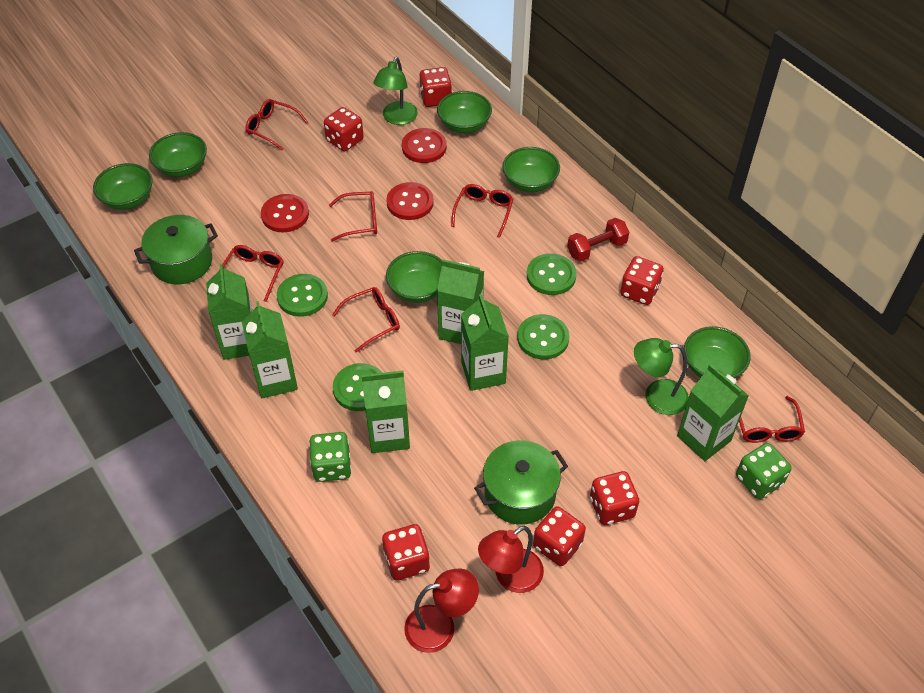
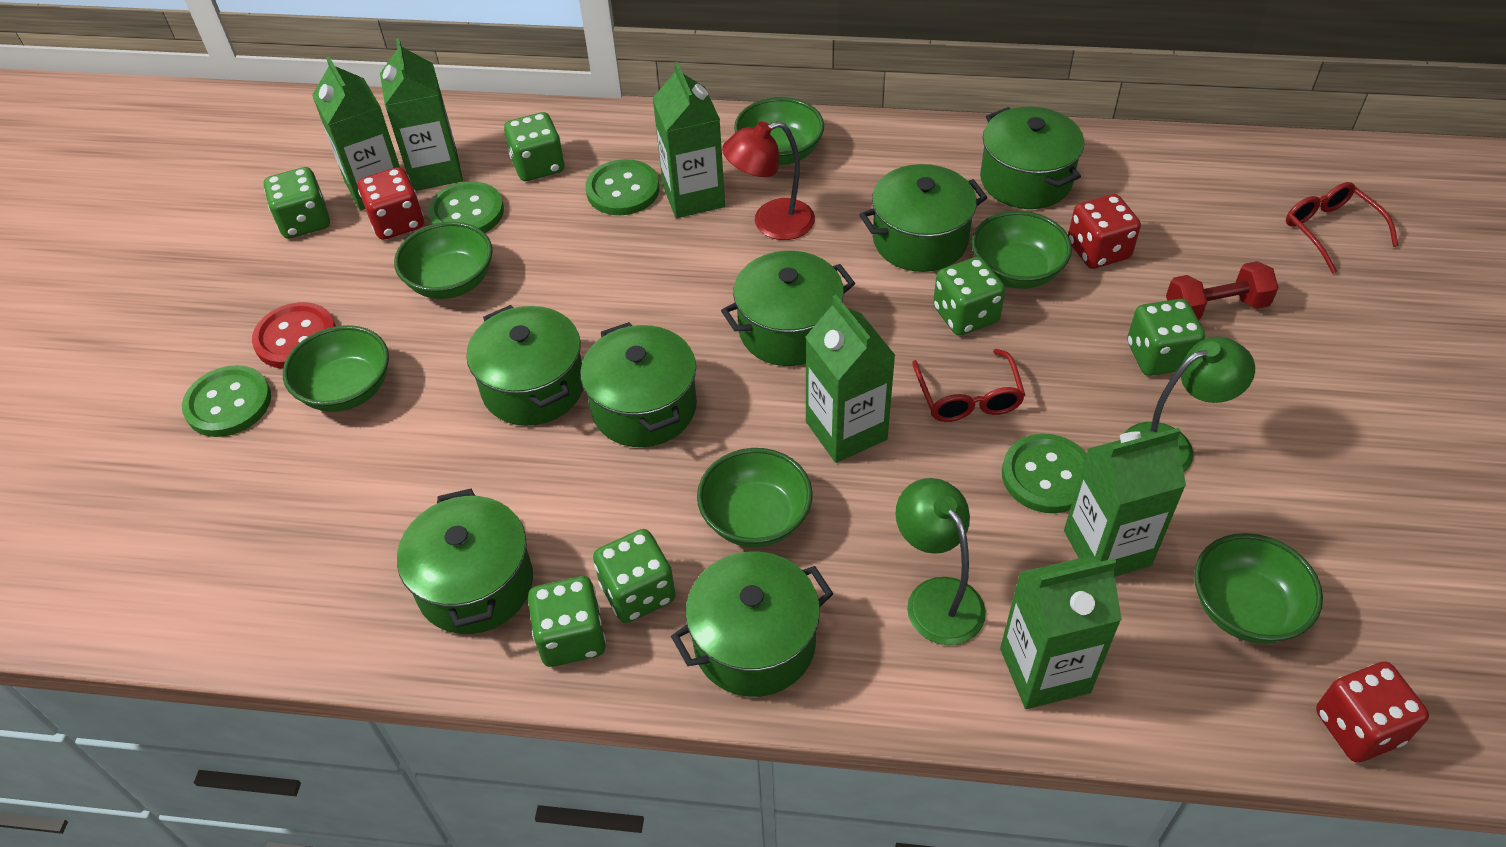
green dice: 2 -> 6
green pot: 2 -> 7
red button: 3 -> 1
red dice: 6 -> 3
red glasses: 6 -> 2
red lamp: 2 -> 1

